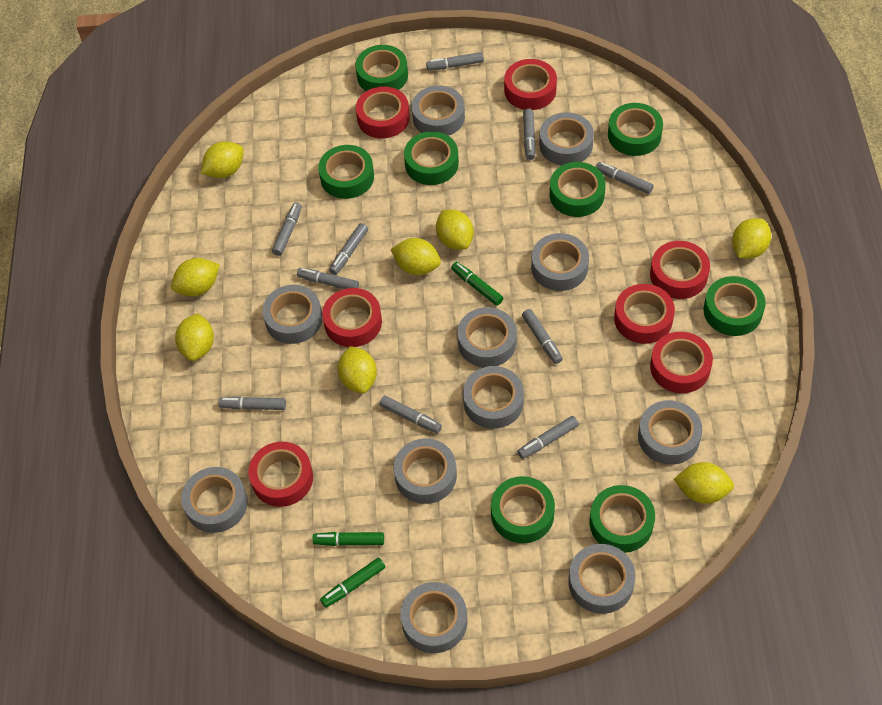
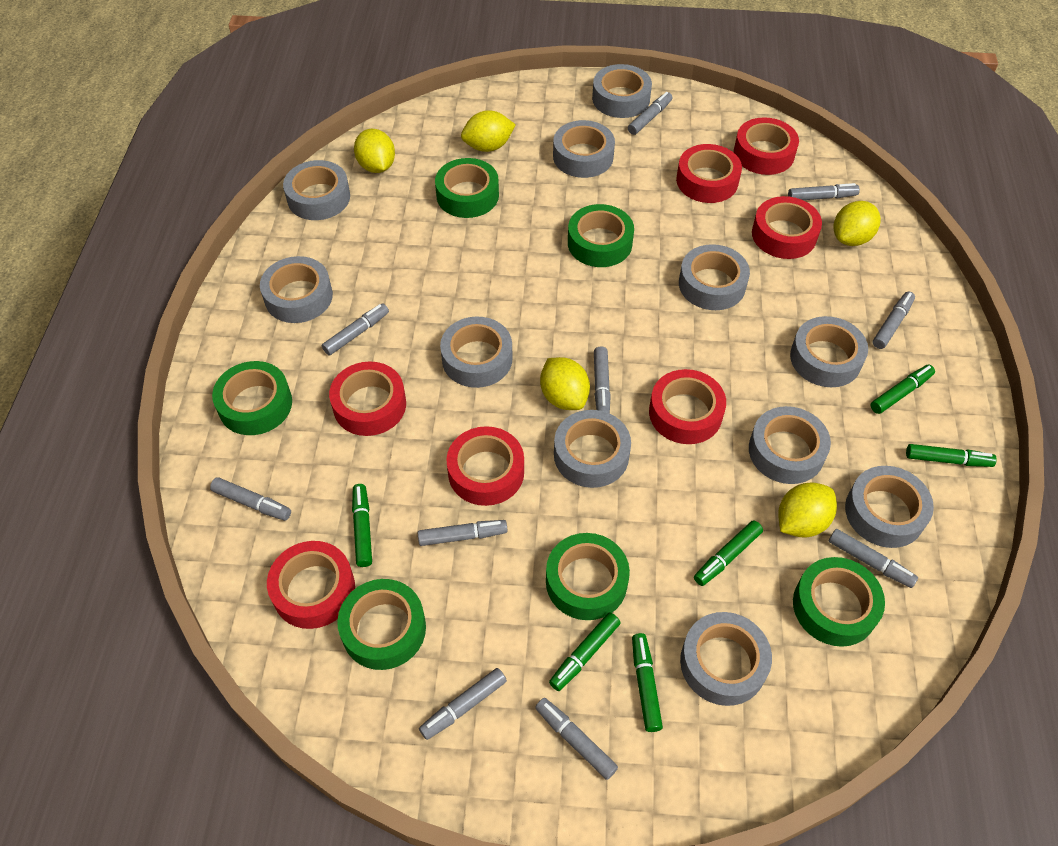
green marker: 3 -> 6
green tape: 8 -> 6
yellow lemon: 8 -> 5

